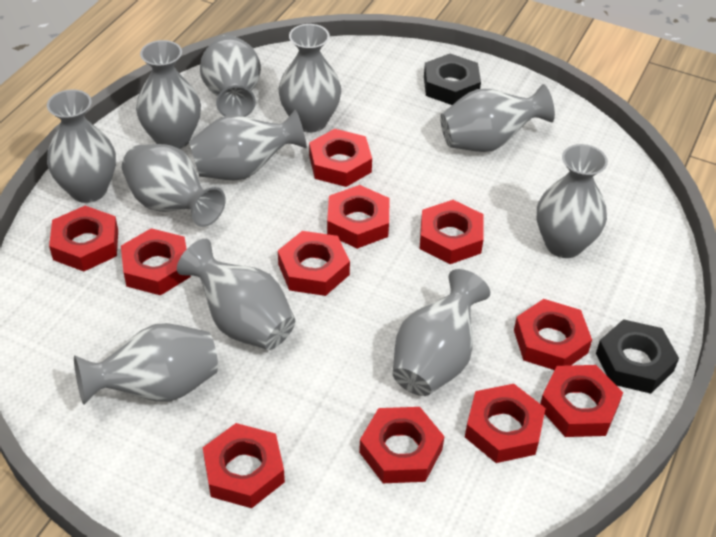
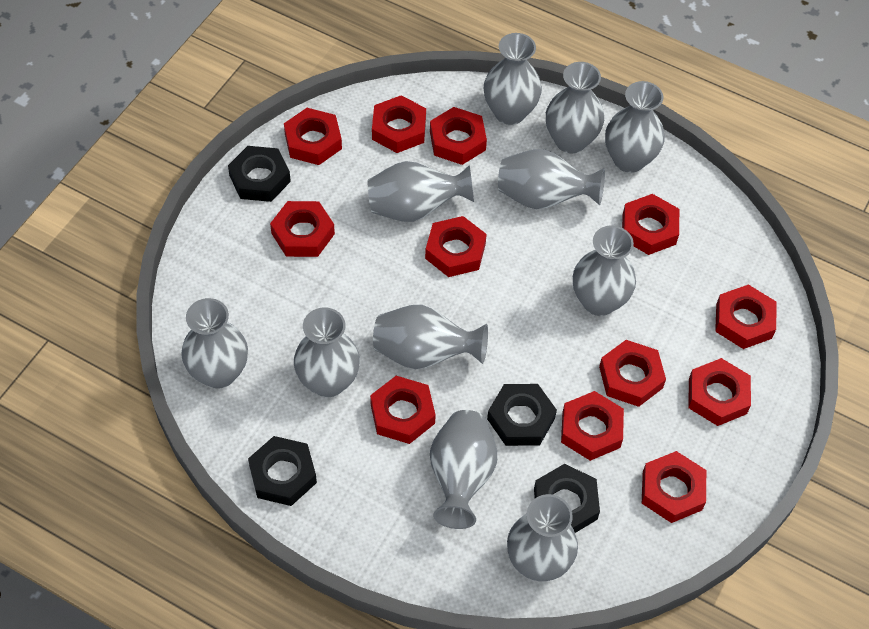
black nut: 2 -> 4
red nut: 11 -> 12

